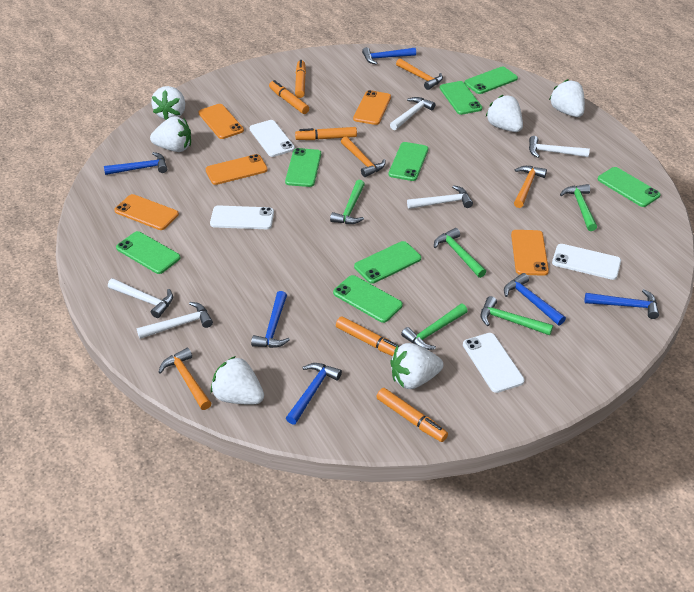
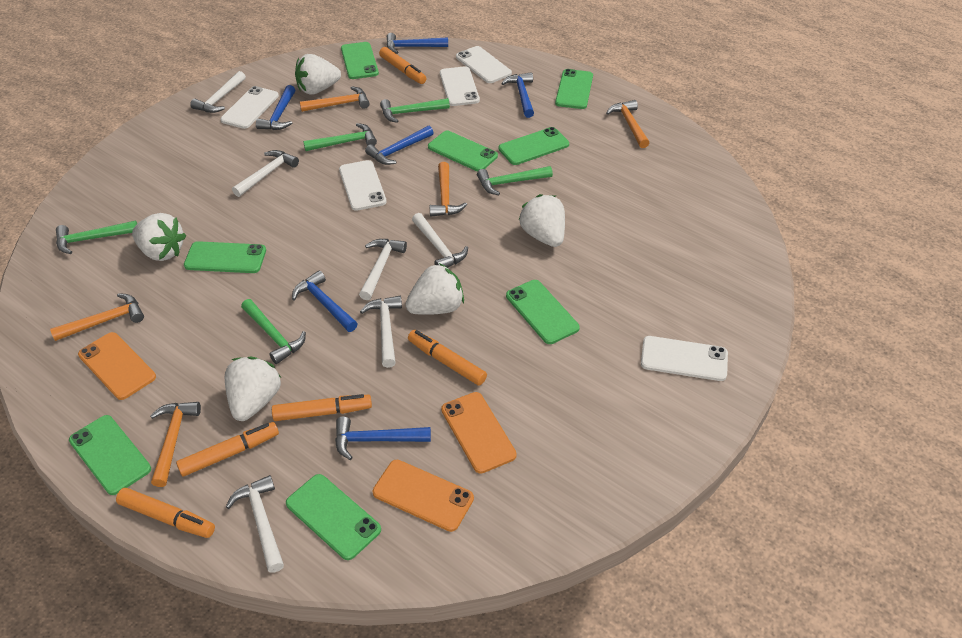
orange hammer: 4 -> 5
orange phone: 5 -> 3
white hammer: 5 -> 6
white phone: 4 -> 5
white strawberry: 6 -> 5

